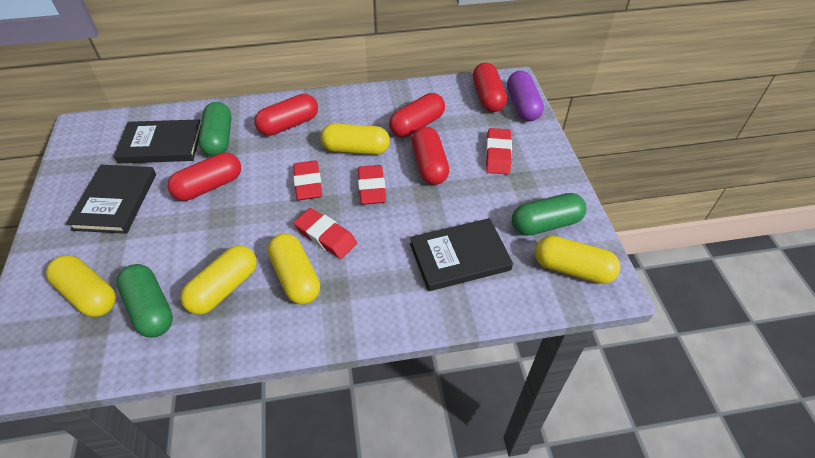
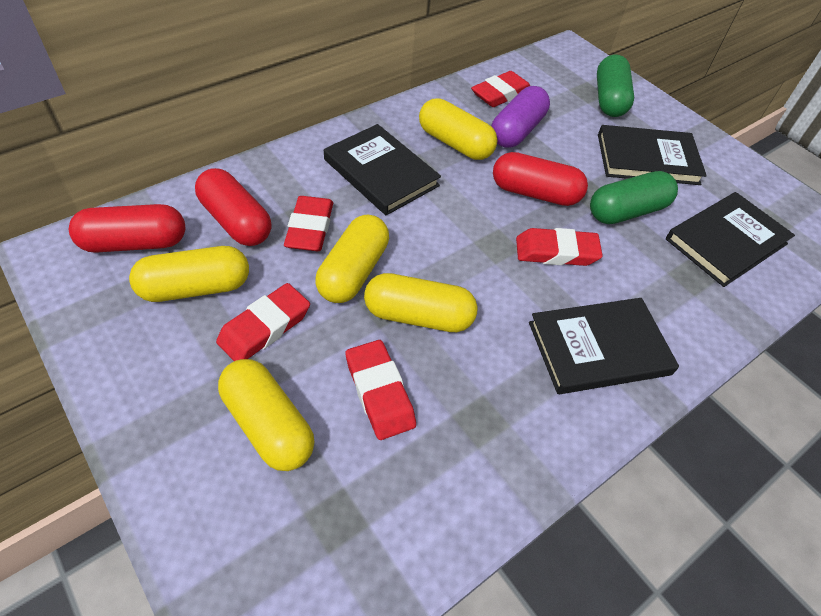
black book: 3 -> 4
green capsule: 3 -> 2
red capsule: 5 -> 3
red eraser: 4 -> 5

